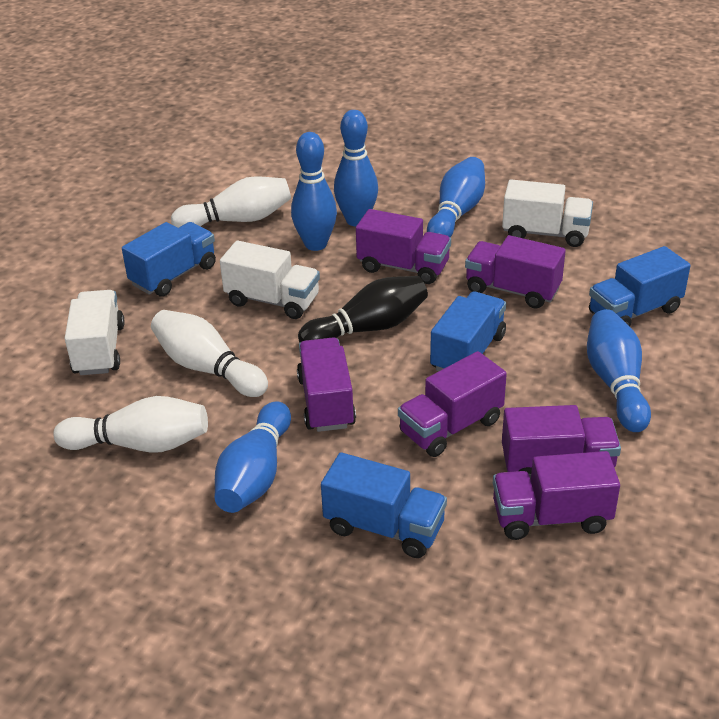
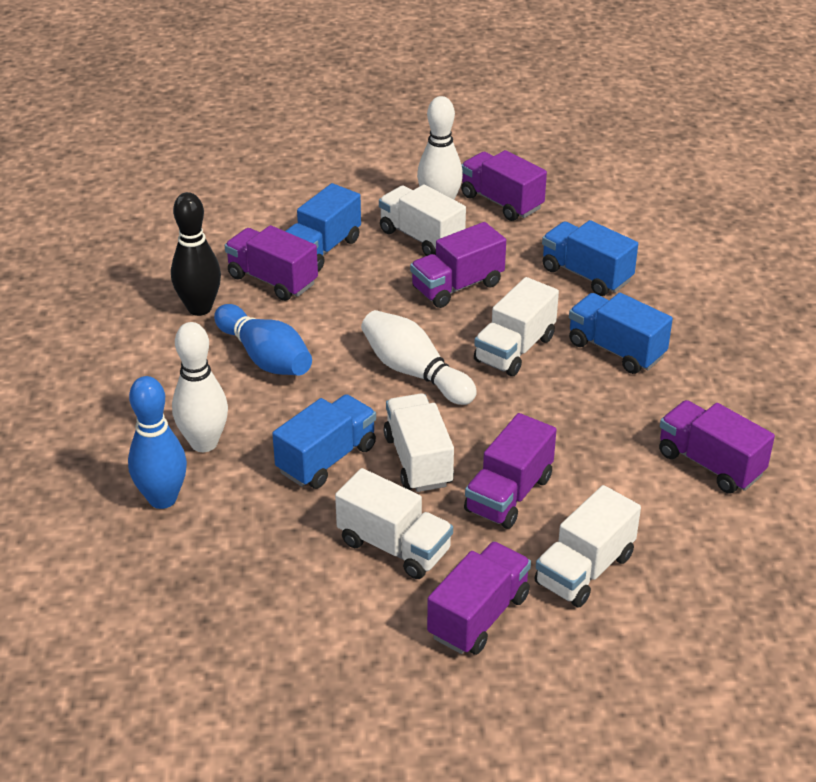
blue bowling pin: 5 -> 2
white truck: 3 -> 5

